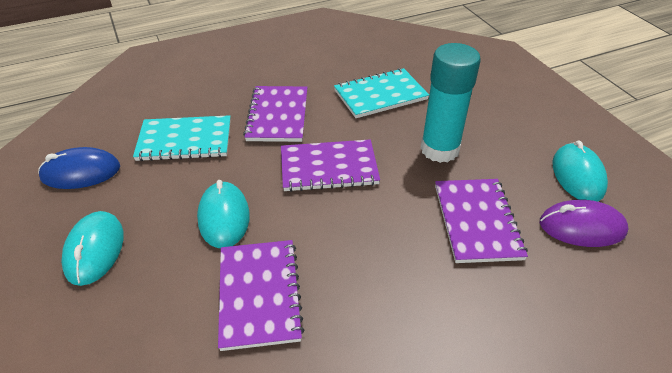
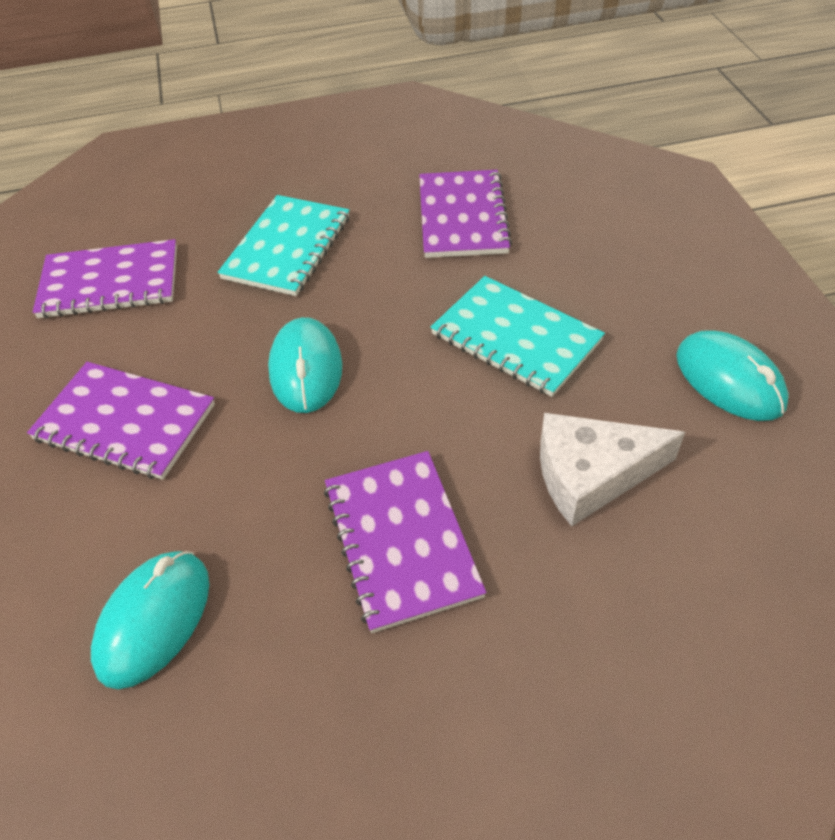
blue mouse: 1 -> 0
purple mouse: 1 -> 0
turquoise glue stick: 1 -> 0
white cheese: 0 -> 1

